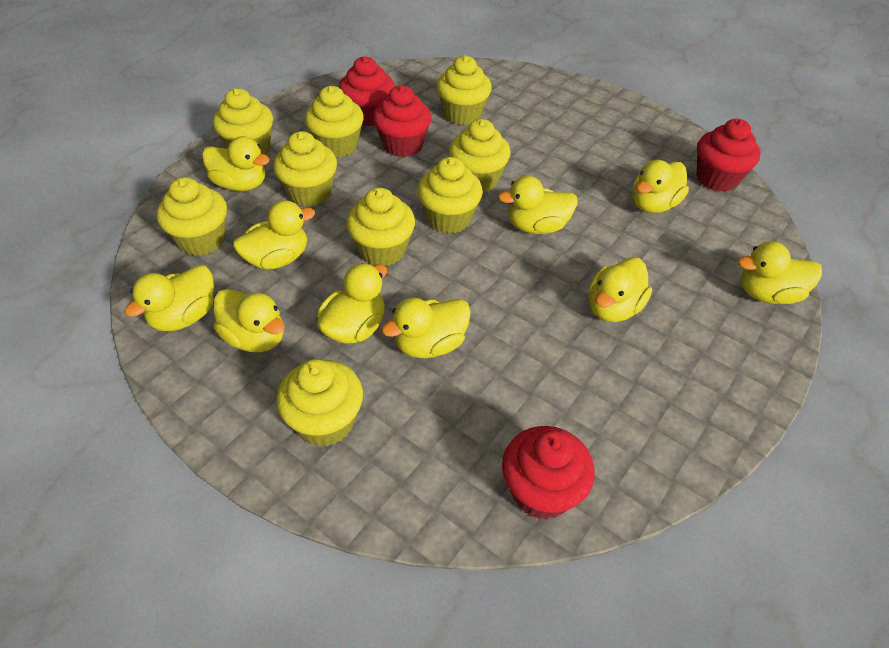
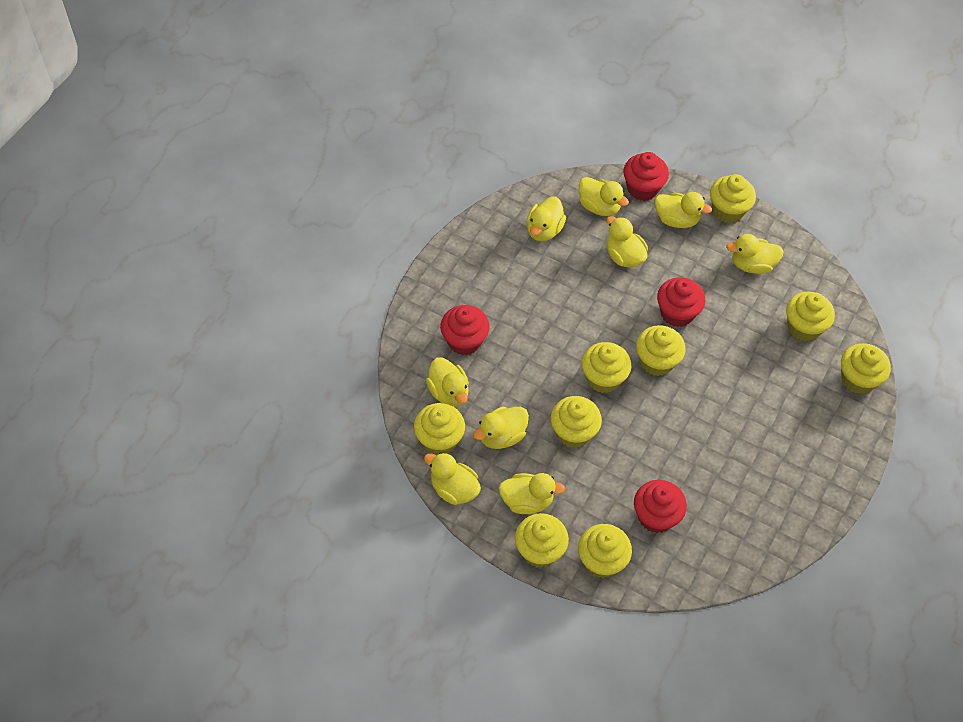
yellow duck: 10 -> 9

